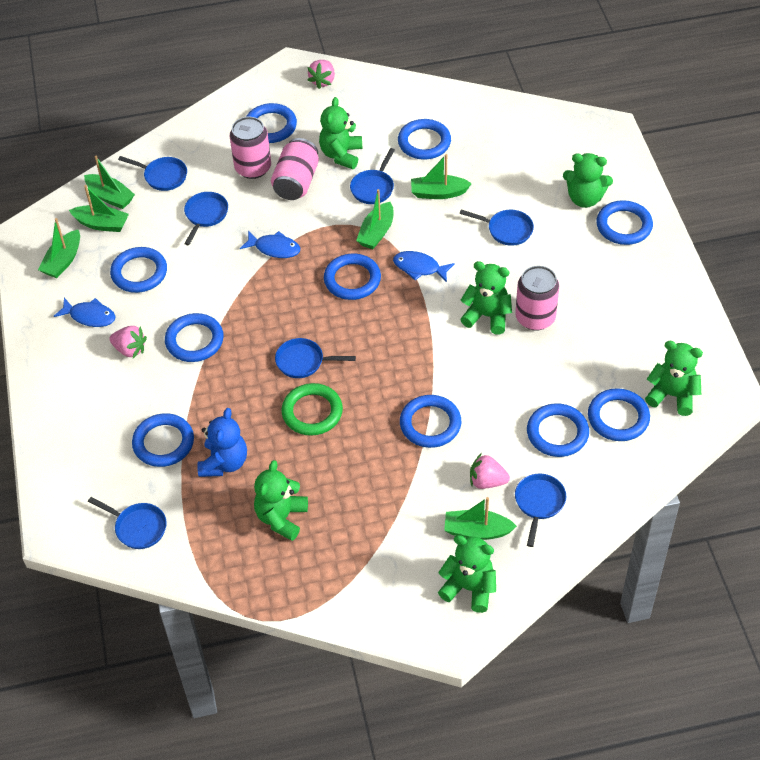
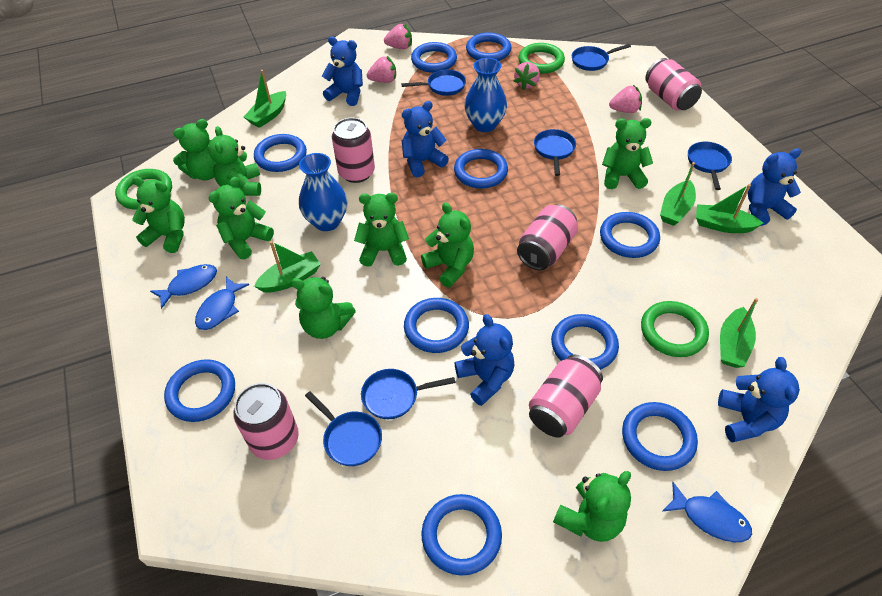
blue pan: 7 -> 6
blue teddy bear: 1 -> 5
blue vase: 0 -> 2
green boat: 6 -> 5
green ring: 1 -> 3
green teddy bear: 6 -> 9
pink can: 3 -> 5
pink strawberry: 3 -> 4

